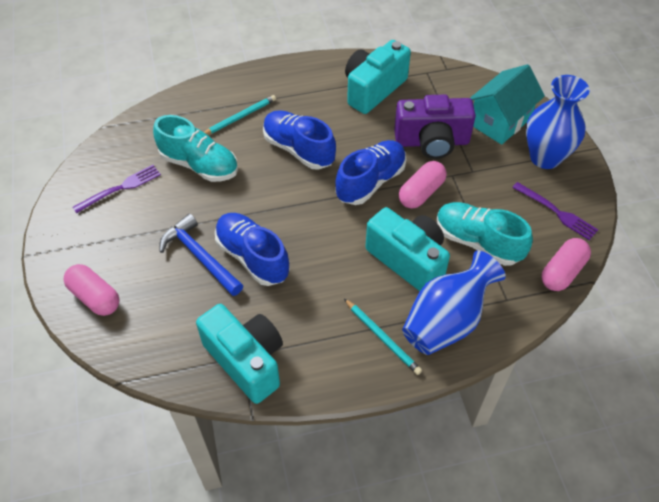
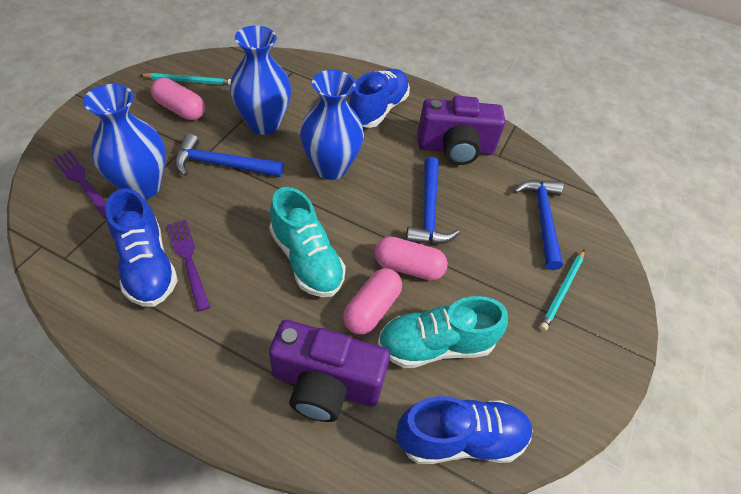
blue hammer: 1 -> 3
blue vase: 2 -> 3
purple camera: 1 -> 2
turquoise camera: 3 -> 0
turquoise house: 1 -> 0

